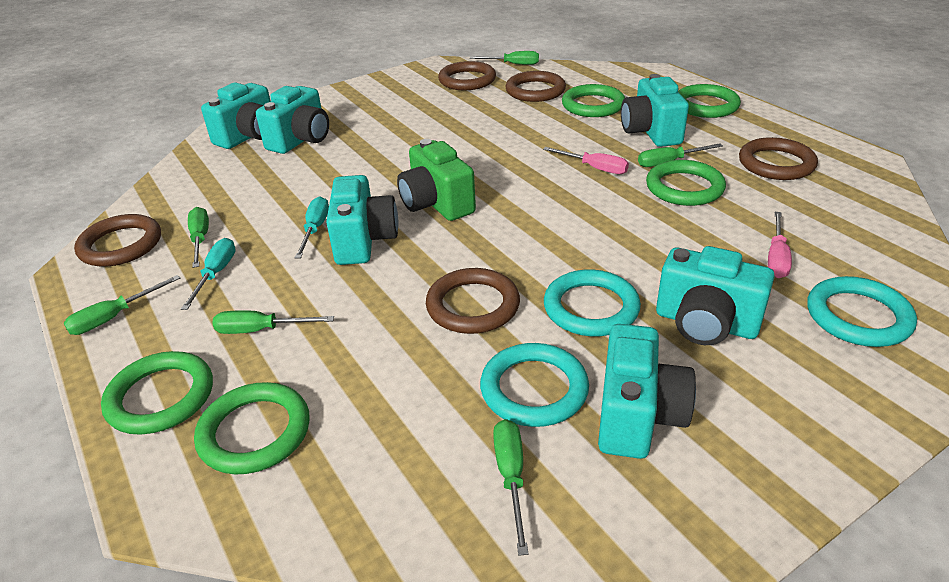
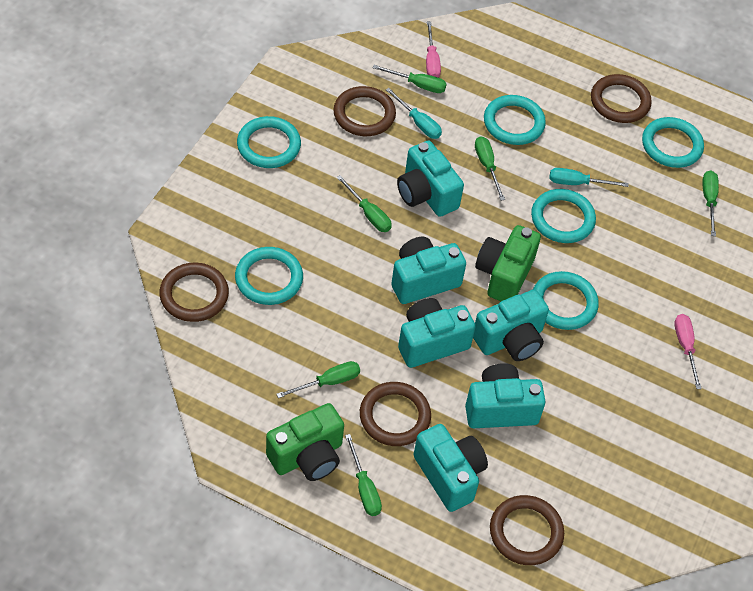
green camera: 1 -> 2
green ring: 5 -> 0
turquoise ring: 3 -> 6

